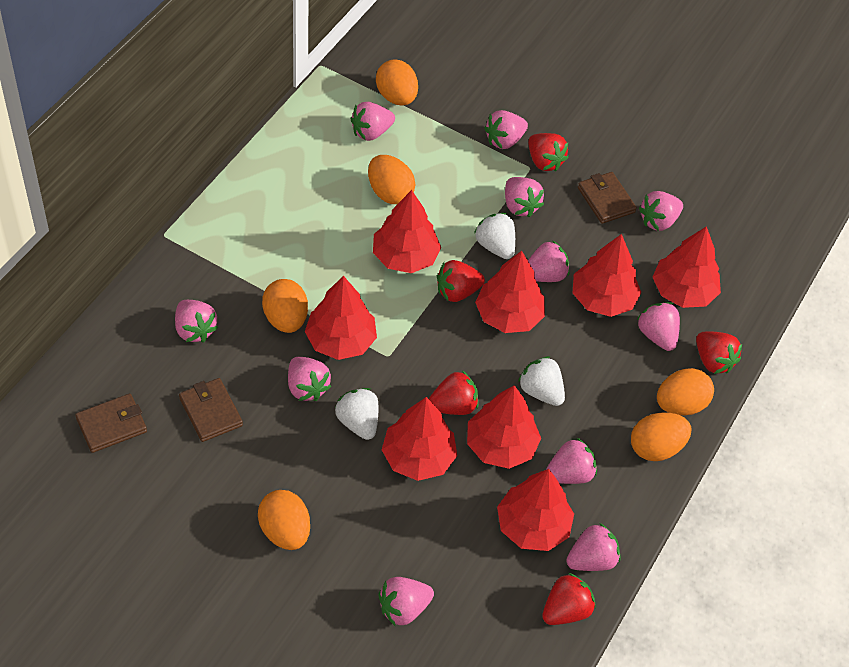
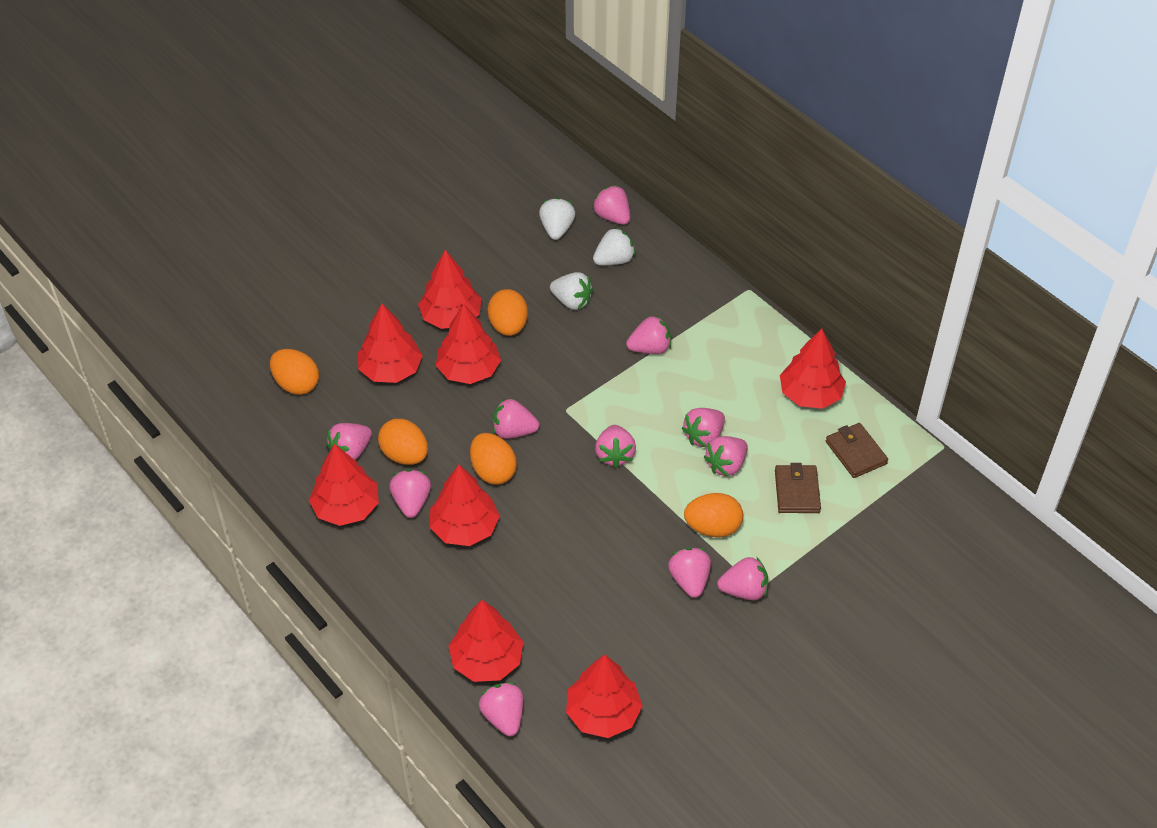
brown wallet: 3 -> 2
orange egg: 6 -> 5
red strawberry: 5 -> 0

